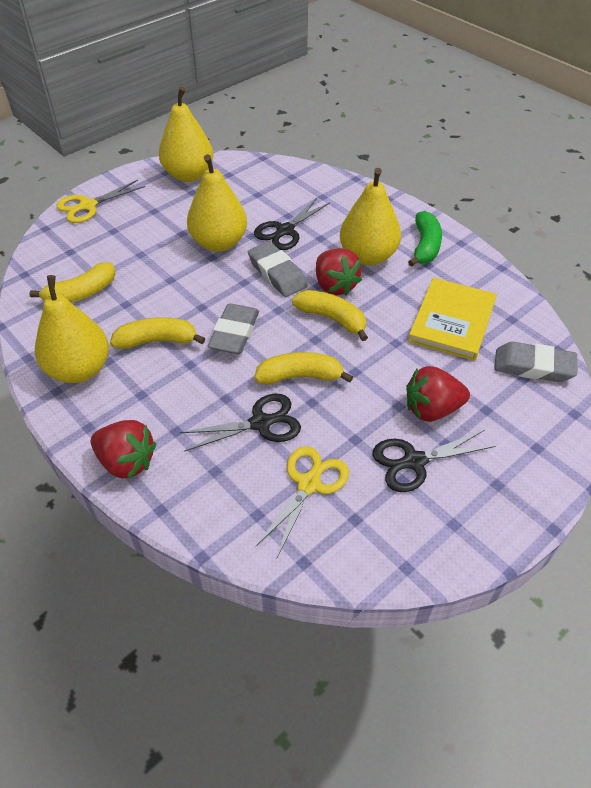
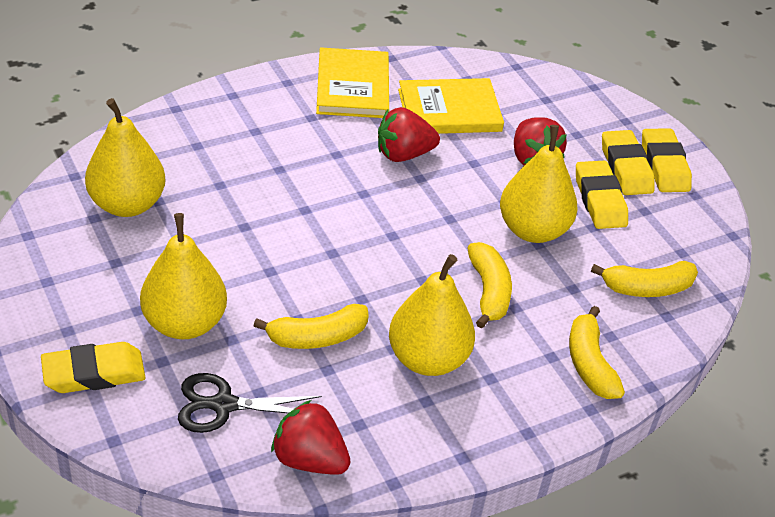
black scissors: 3 -> 1
green banana: 1 -> 0
grey eraser: 3 -> 0
yellow book: 1 -> 2
yellow eraser: 0 -> 4
yellow scissors: 2 -> 0

